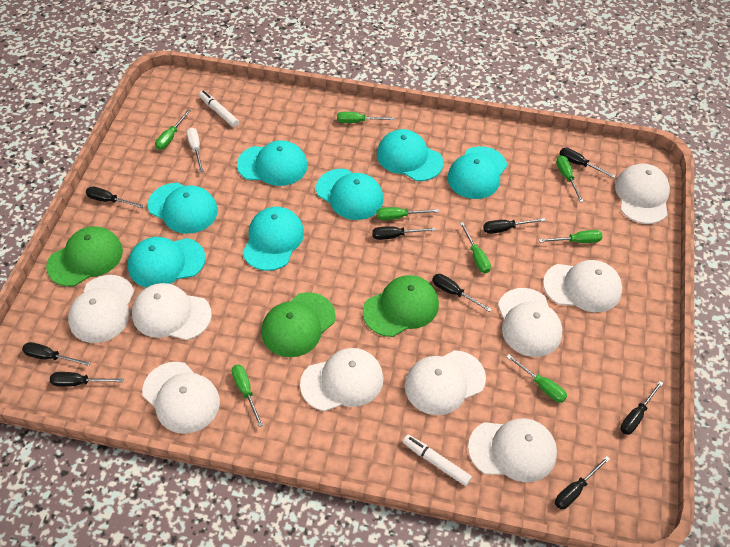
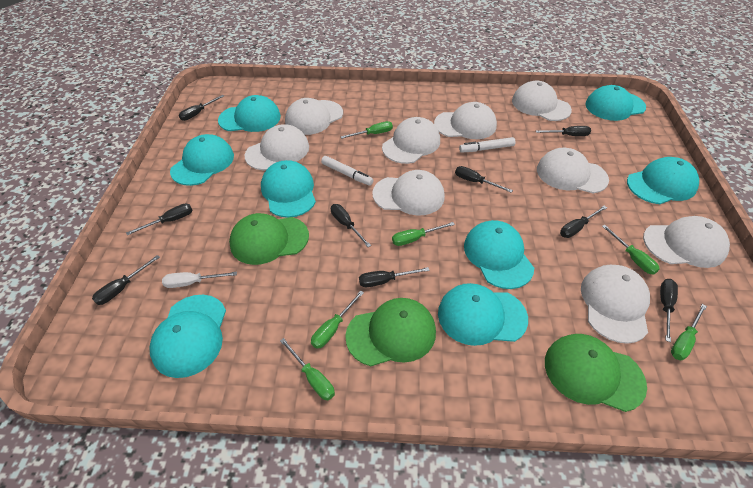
green screwdriver: 8 -> 6
turquoise cap: 7 -> 8

